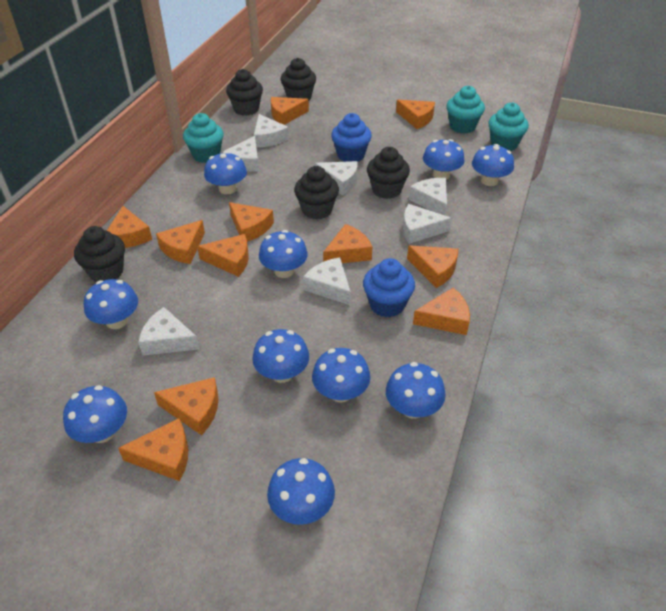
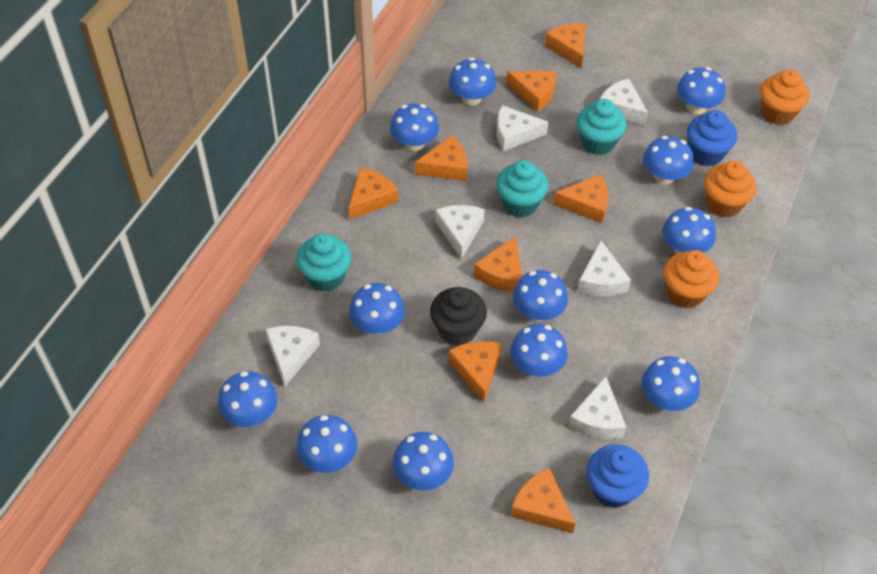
black cupcake: 5 -> 1
blue mushroom: 10 -> 12
orange cheese: 11 -> 8
orange cupcake: 0 -> 3
white cheese: 7 -> 6

